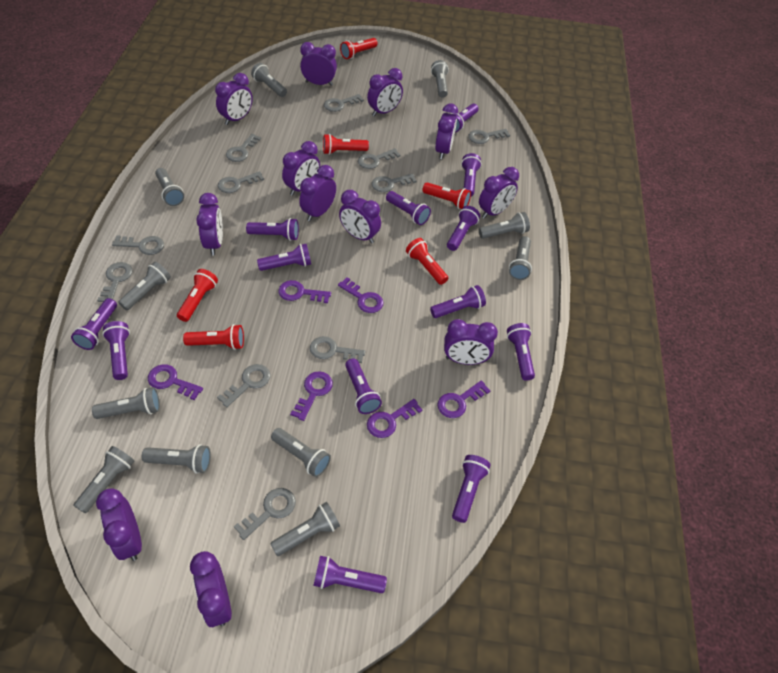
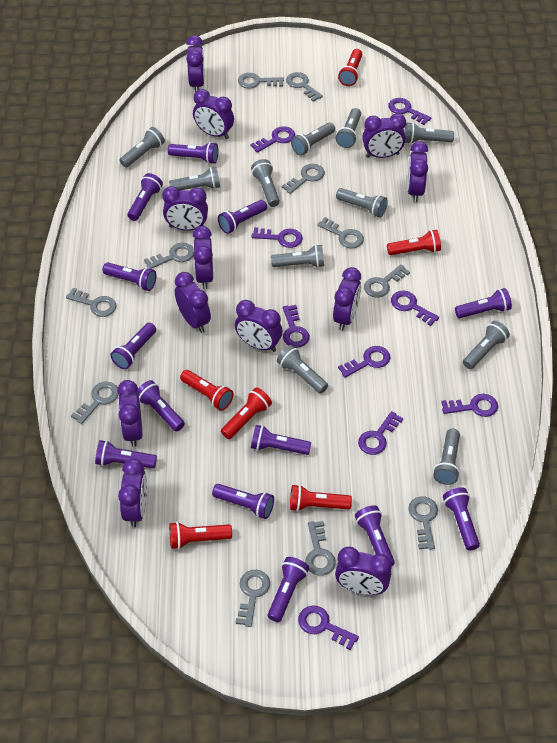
purple key: 6 -> 9

